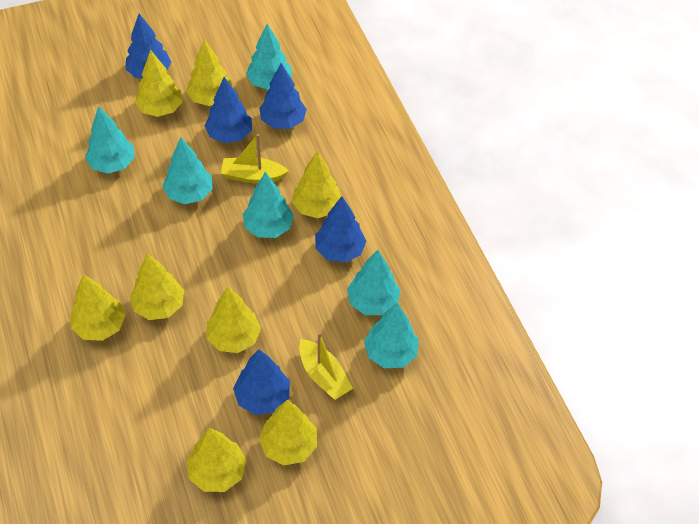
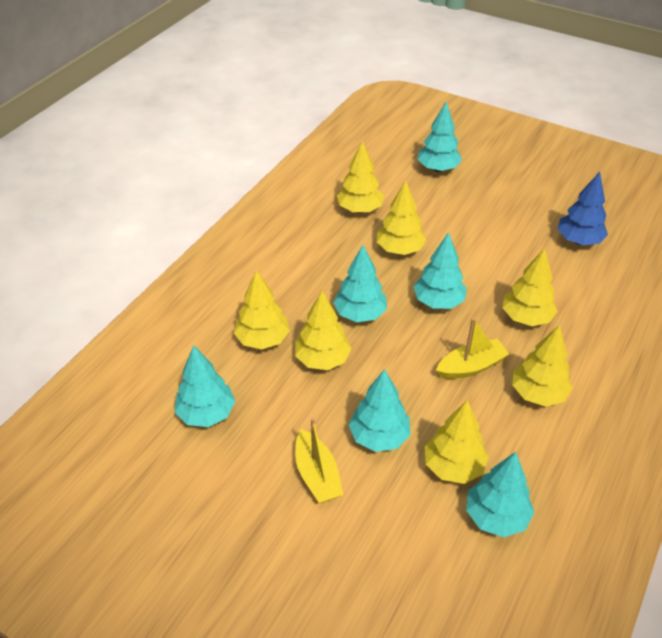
blue tree: 5 -> 1
yellow tree: 8 -> 7

